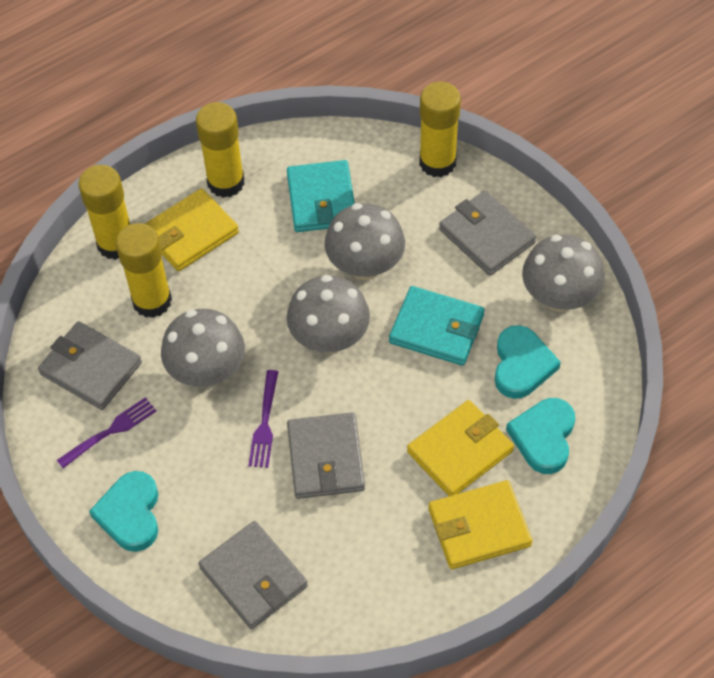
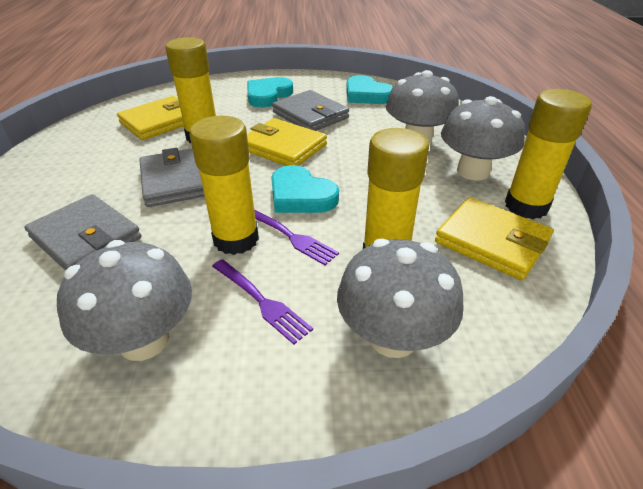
grey wallet: 4 -> 3
turquoise wallet: 2 -> 0

